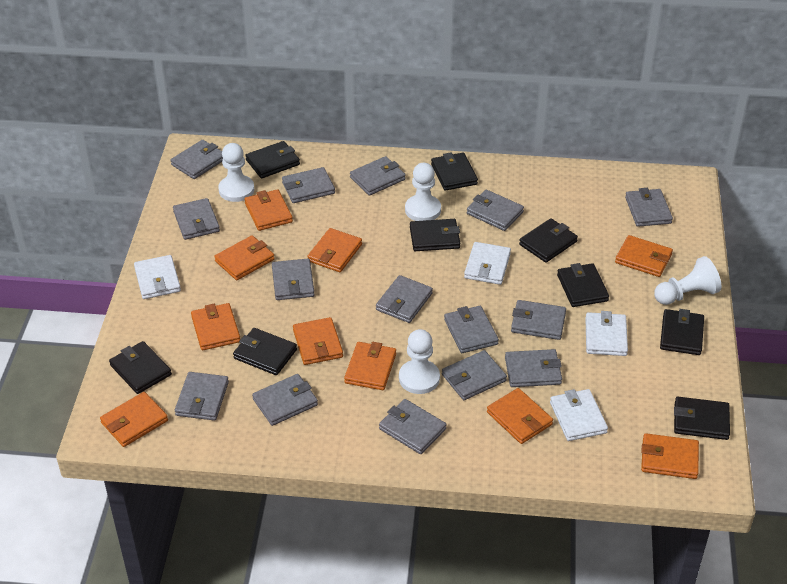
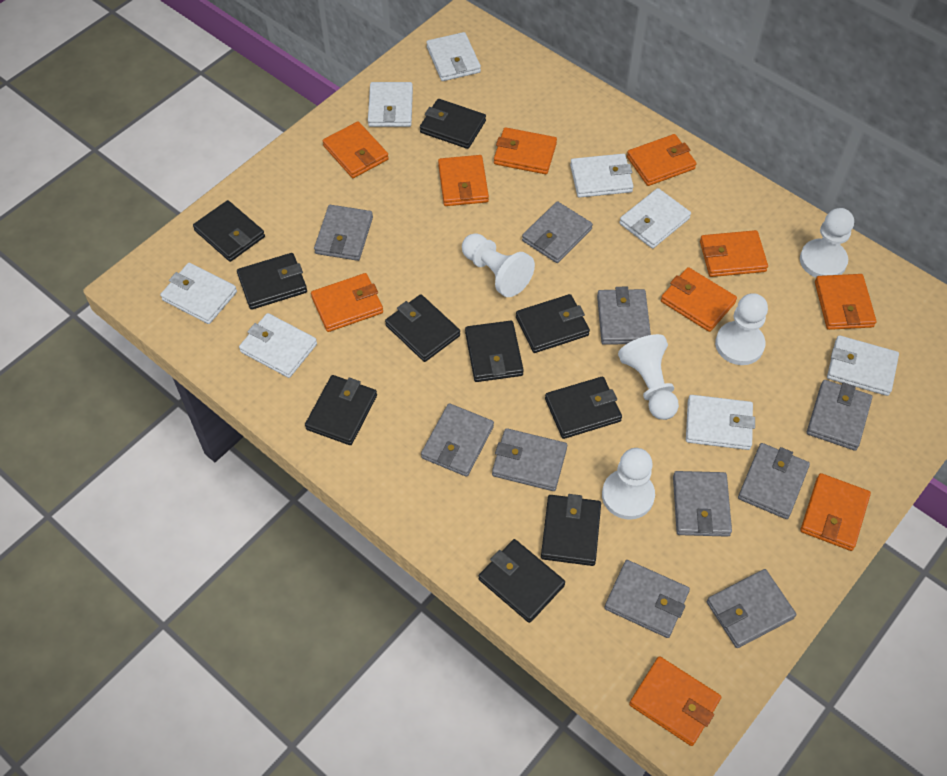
black wallet: 9 -> 10
grey wallet: 15 -> 10
white pawn: 4 -> 5
white wallet: 4 -> 8

